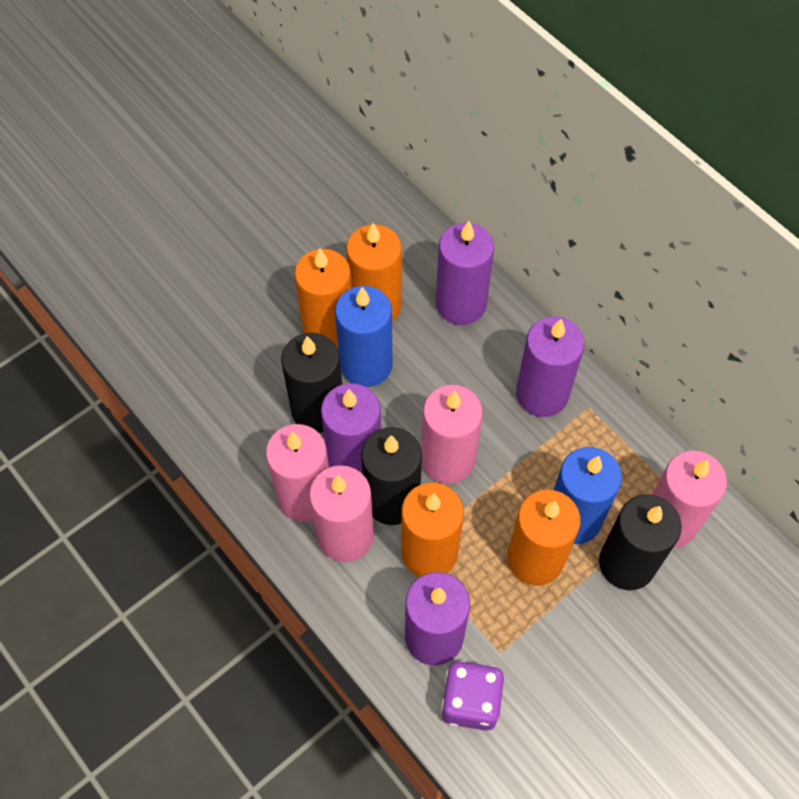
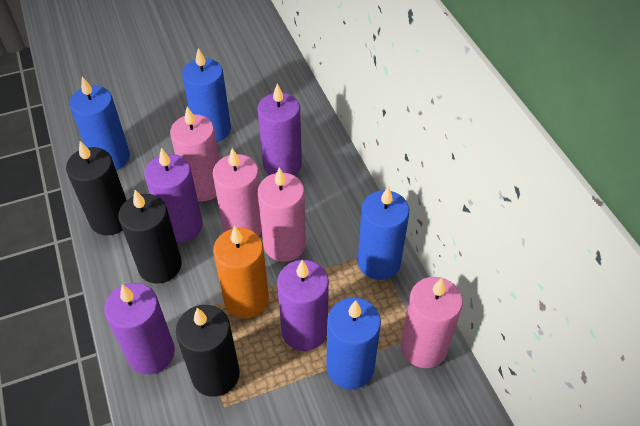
blue candle: 2 -> 4
orange candle: 4 -> 1
purple dice: 1 -> 0

